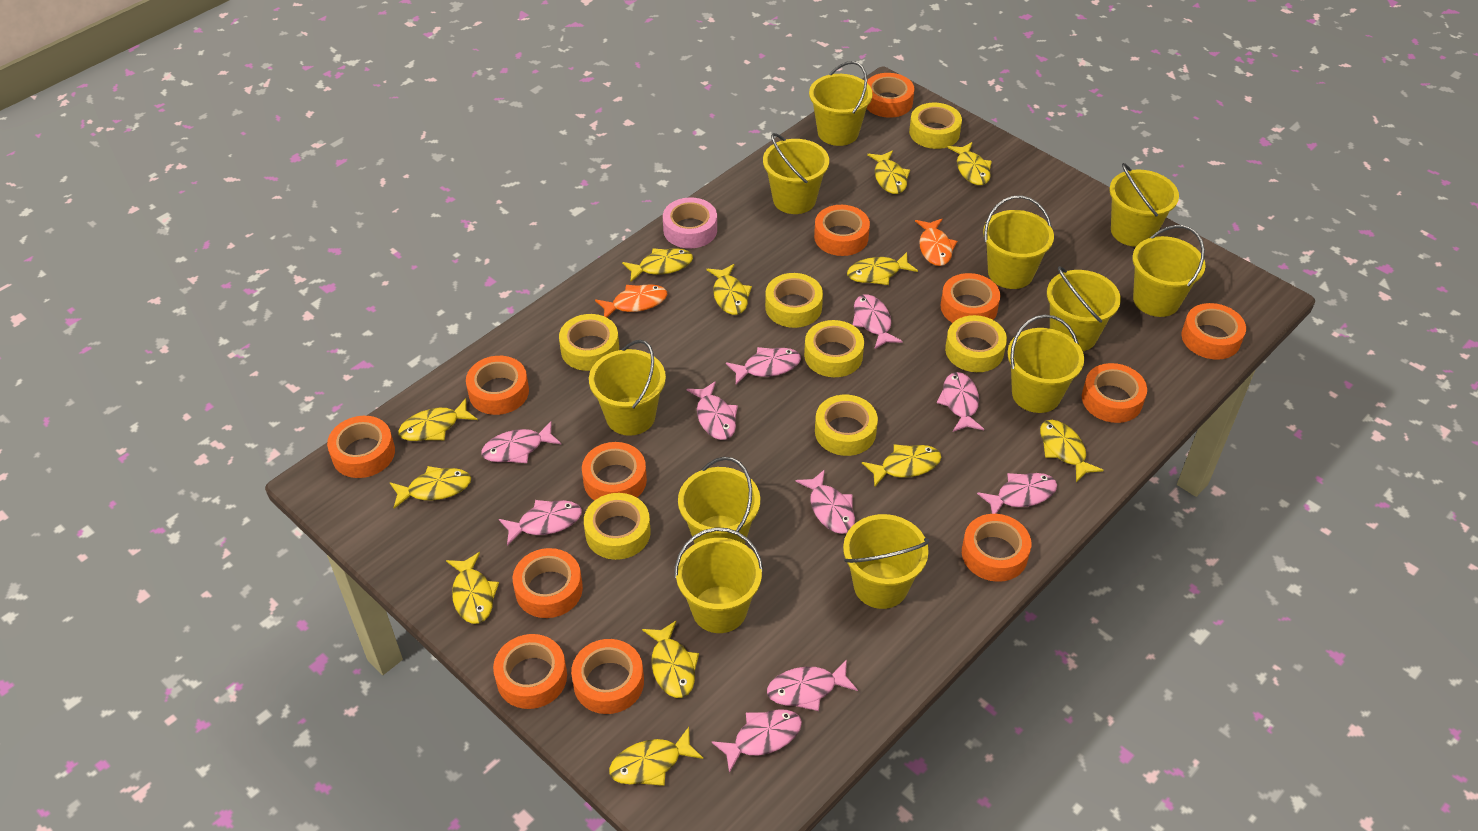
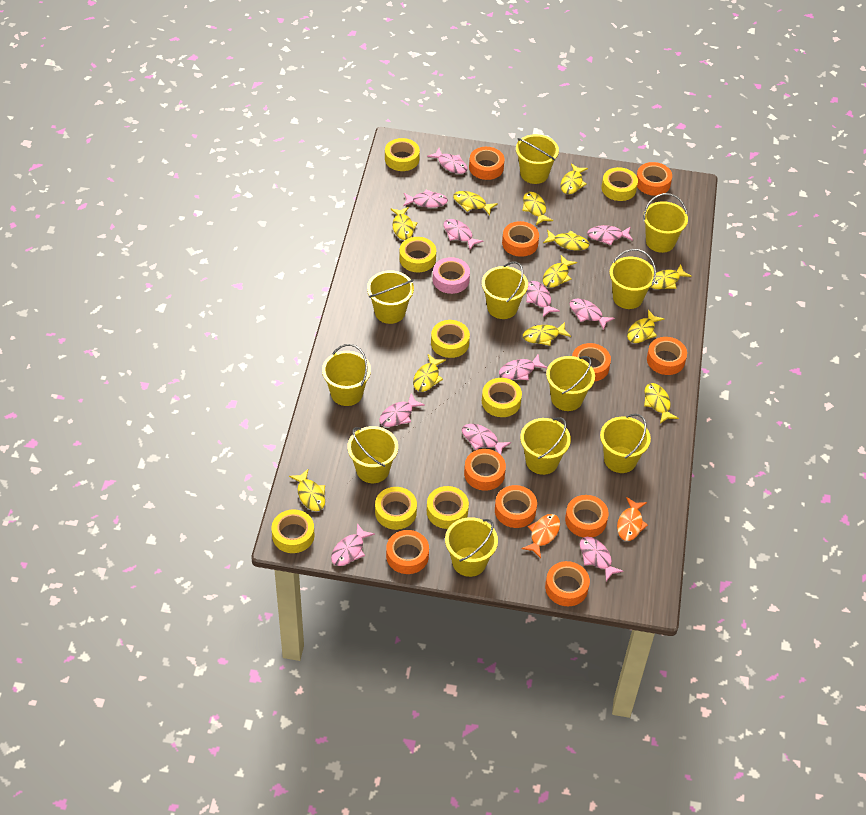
orange tape: 12 -> 10
pink fish: 10 -> 11
yellow tape: 7 -> 8

